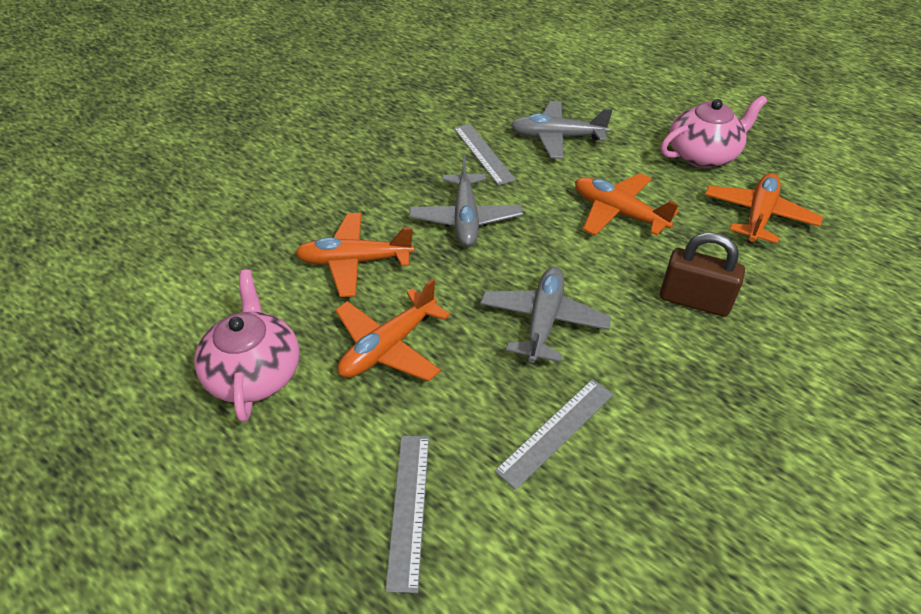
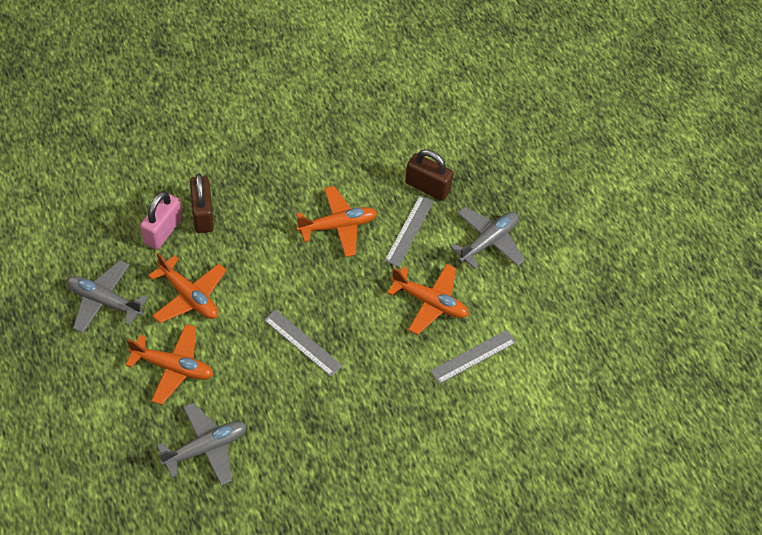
brown padlock: 1 -> 2
pink padlock: 0 -> 1
pink teapot: 2 -> 0

